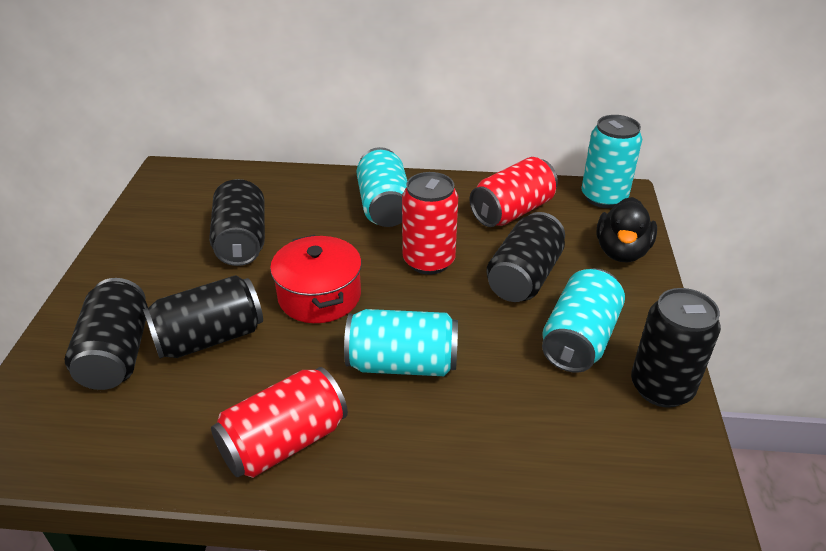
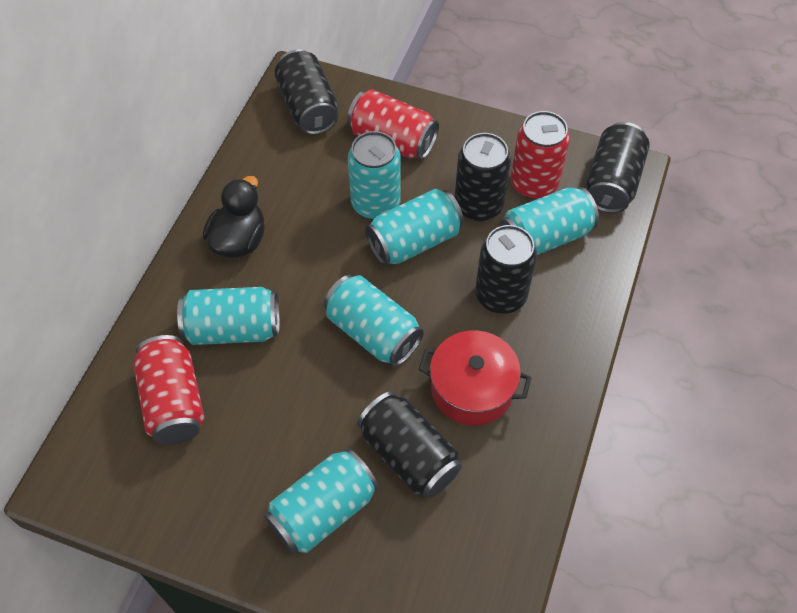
turquoise can: 4 -> 6

